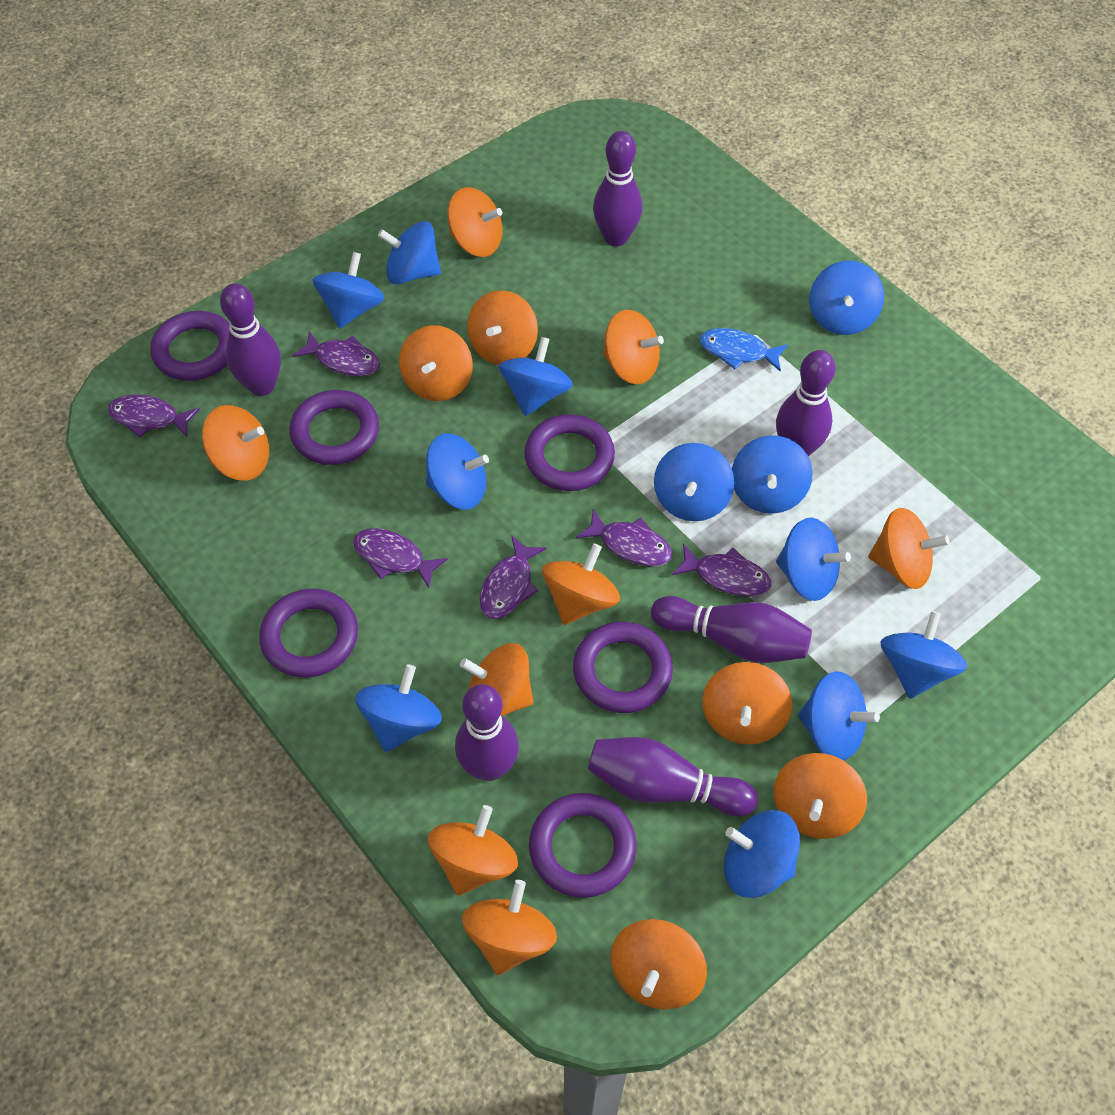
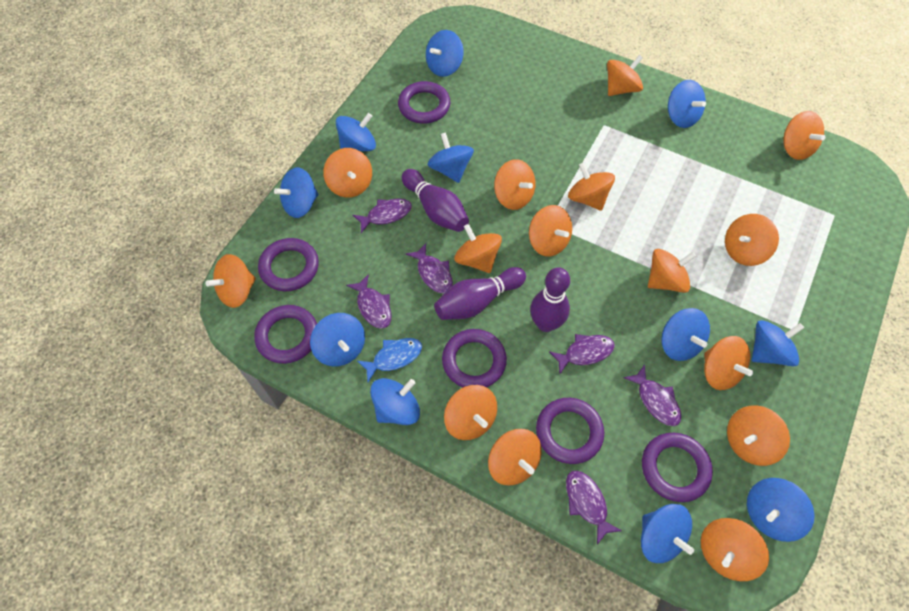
blue spinning top: 12 -> 11
orange spinning top: 13 -> 15
purple bowling pin: 6 -> 3

